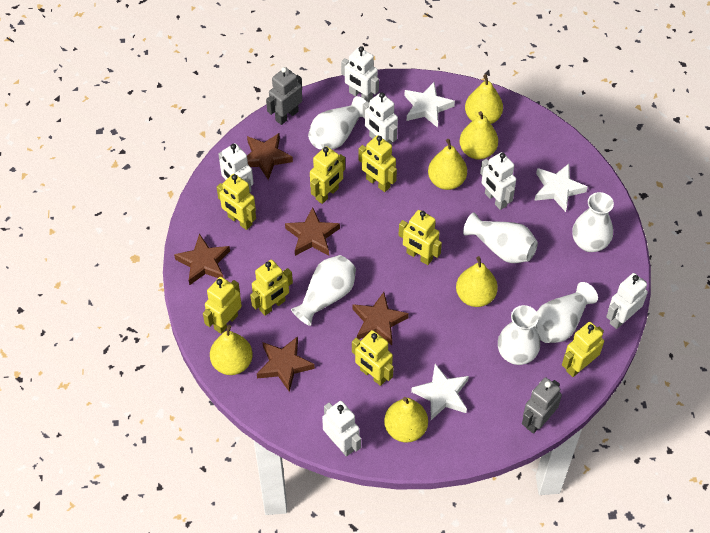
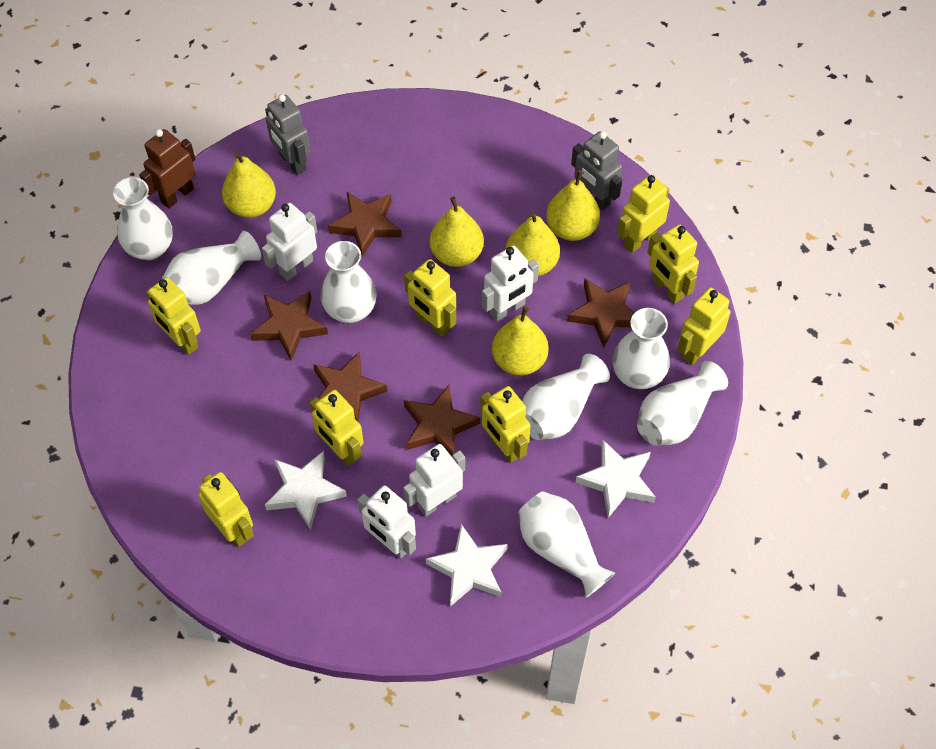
brown robot: 0 -> 1
white robot: 6 -> 4
white vase: 6 -> 7
yellow pear: 6 -> 5

